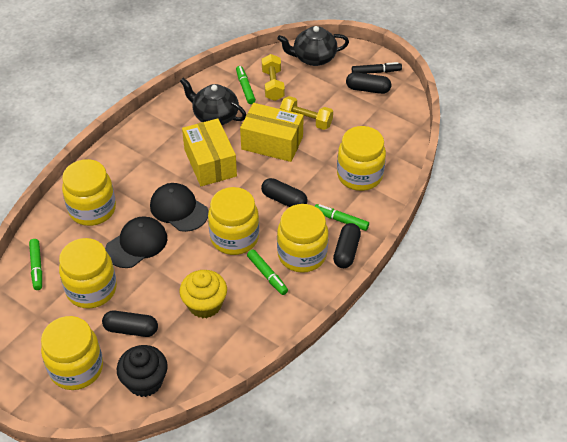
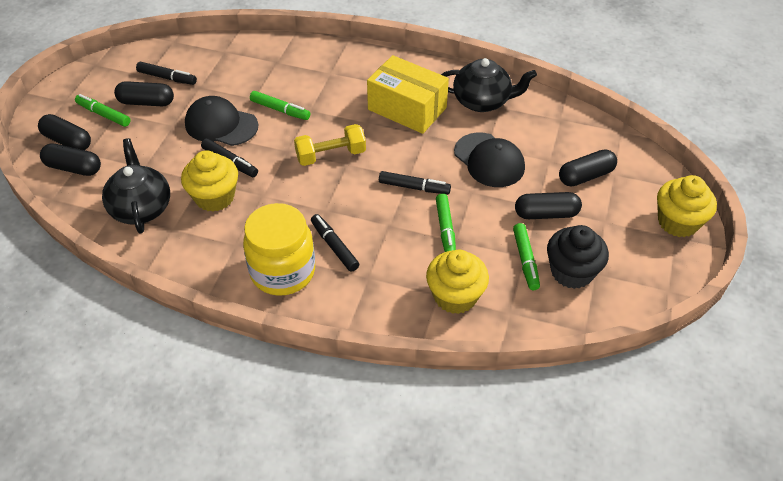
black capsule: 4 -> 5
black marker: 1 -> 4
yellow box: 2 -> 1
yellow cupcake: 1 -> 3
yellow dumbbell: 2 -> 1
yellow jar: 6 -> 1

